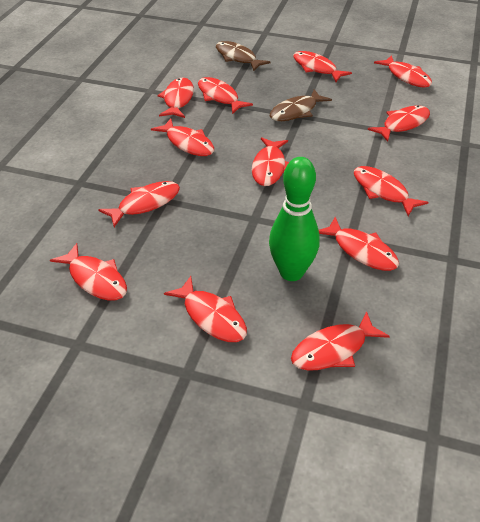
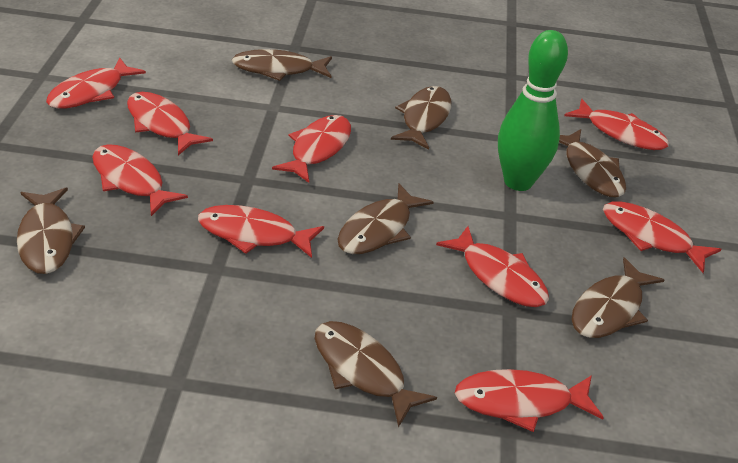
brown fish: 2 -> 7
red fish: 13 -> 9

